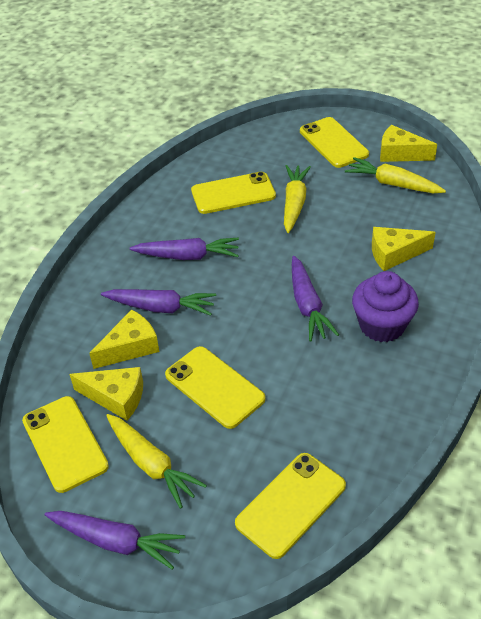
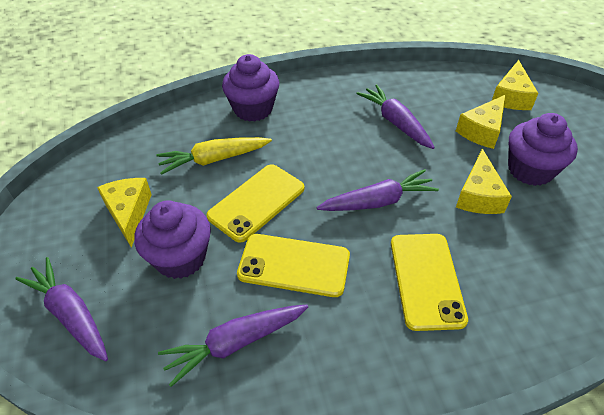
purple cupcake: 1 -> 3
yellow carrot: 3 -> 1
yellow phone: 5 -> 3

